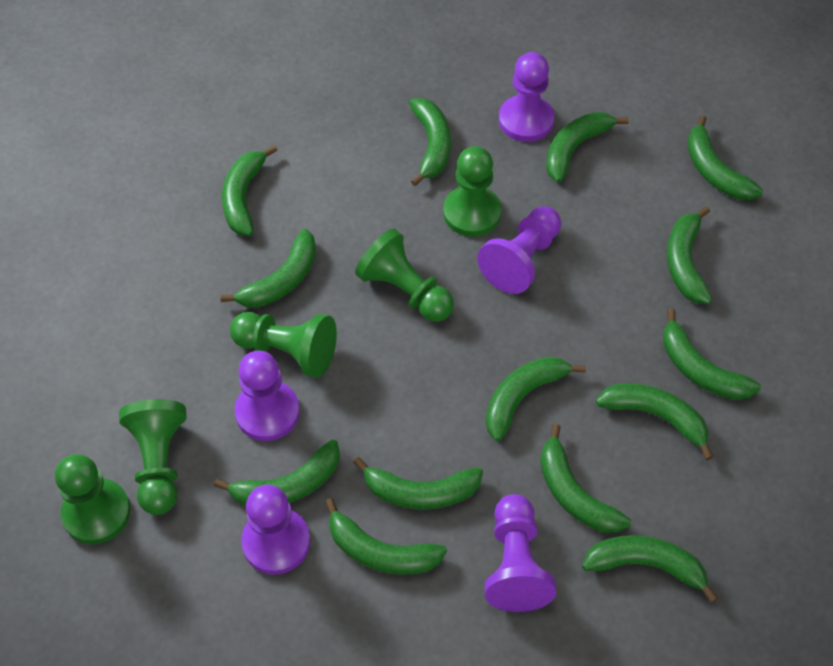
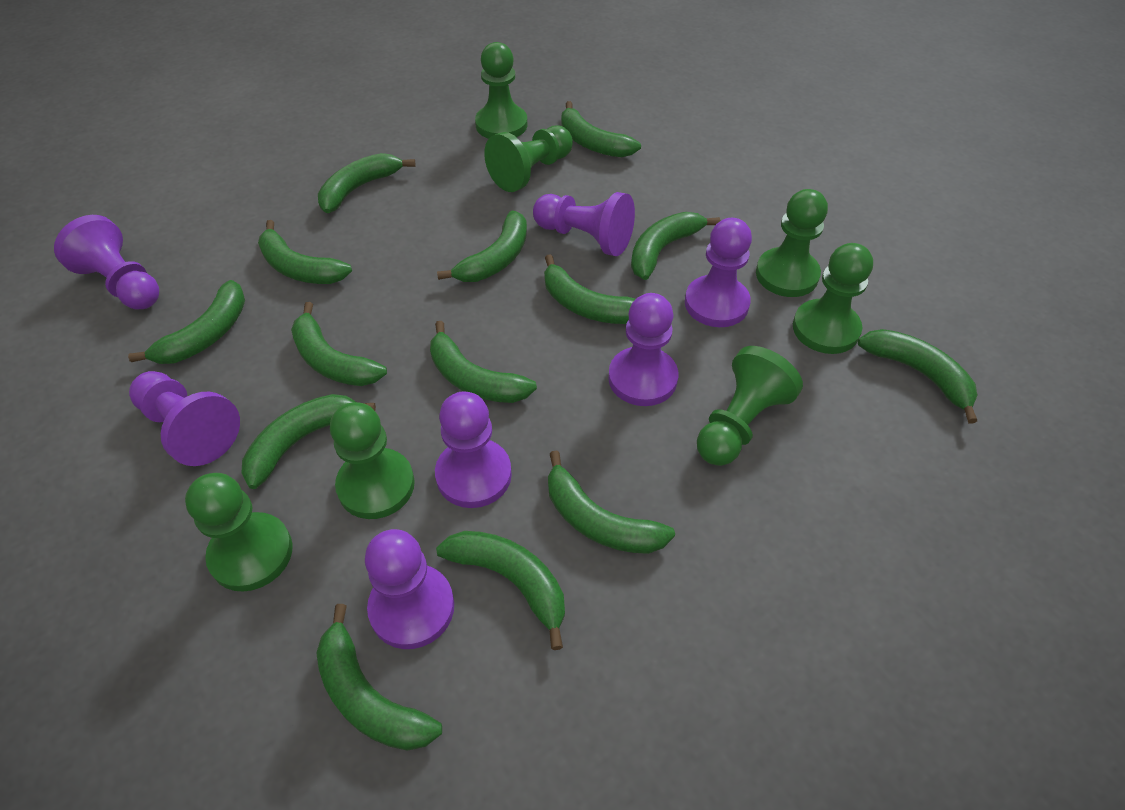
green pawn: 5 -> 7
purple pawn: 5 -> 7

